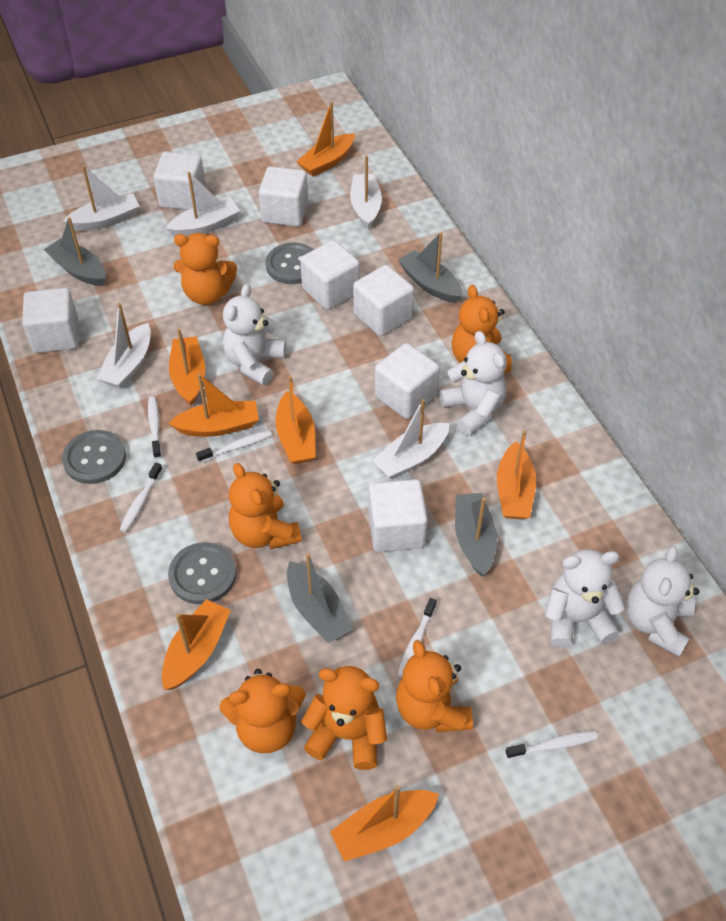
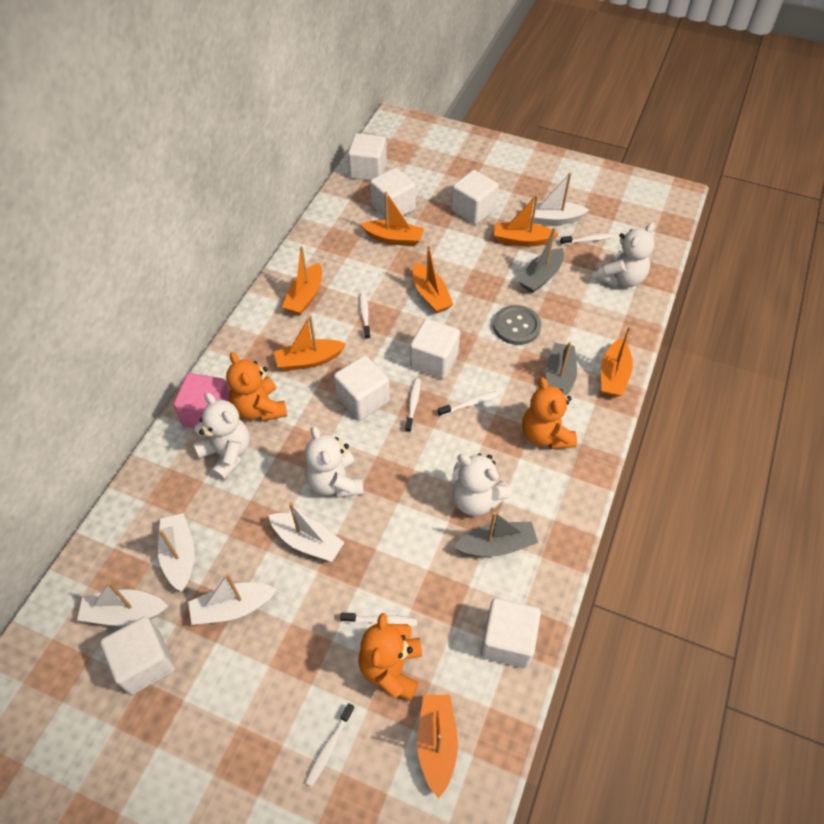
grey boat: 4 -> 3
grey button: 3 -> 1
orange teddy bear: 6 -> 3
pink cube: 0 -> 1
white toothbrush: 5 -> 6

